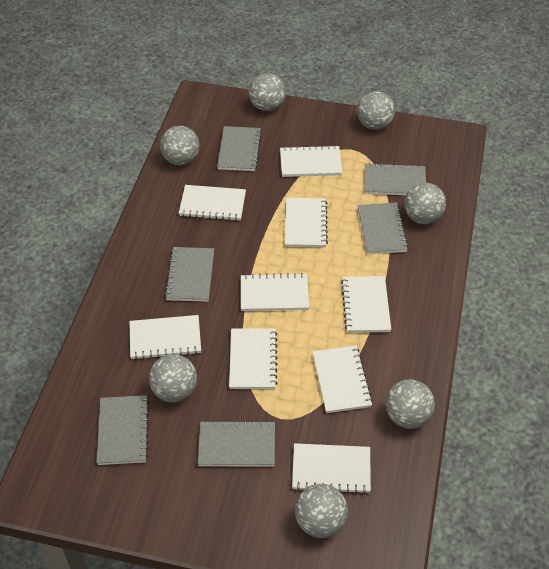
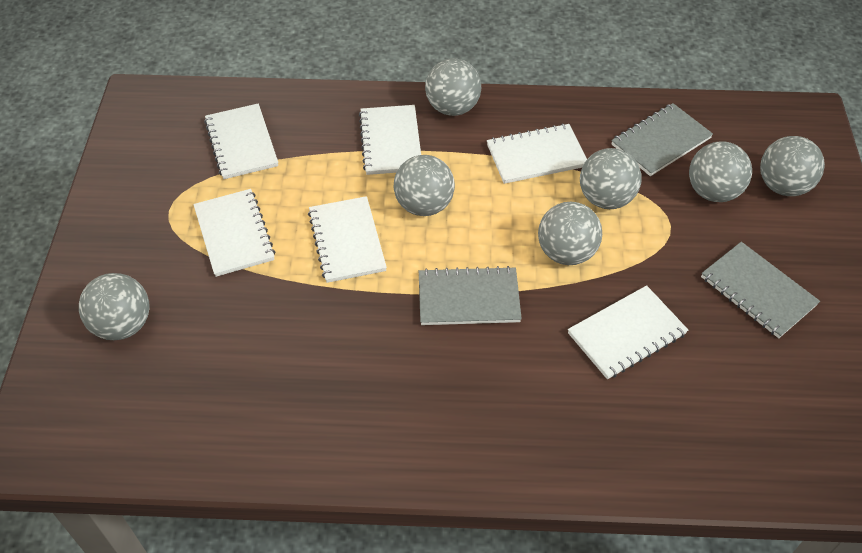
grey notebook: 6 -> 3
white notebook: 9 -> 6

